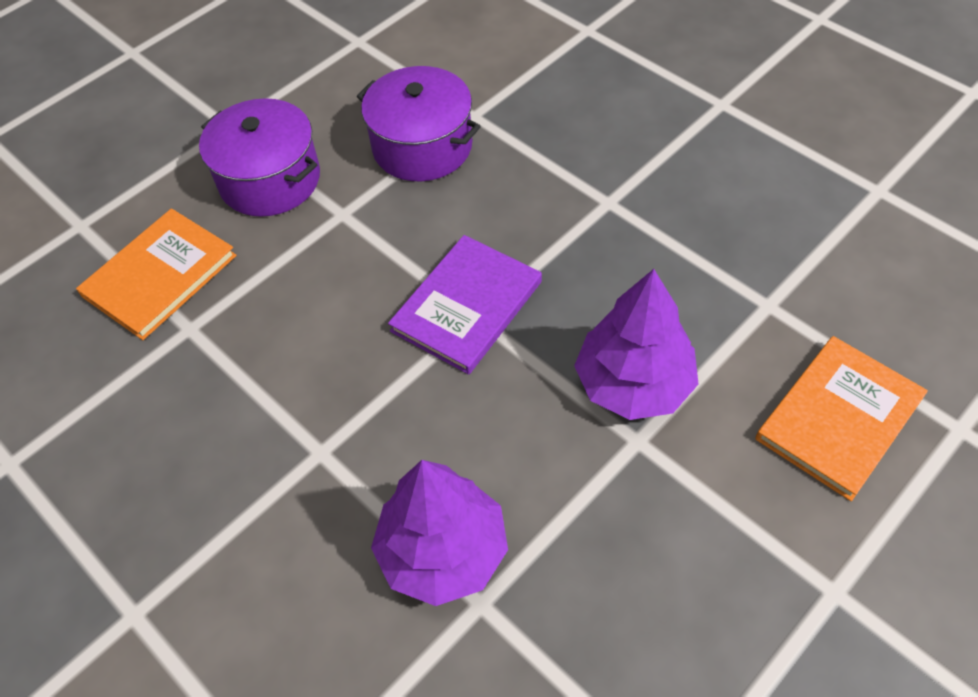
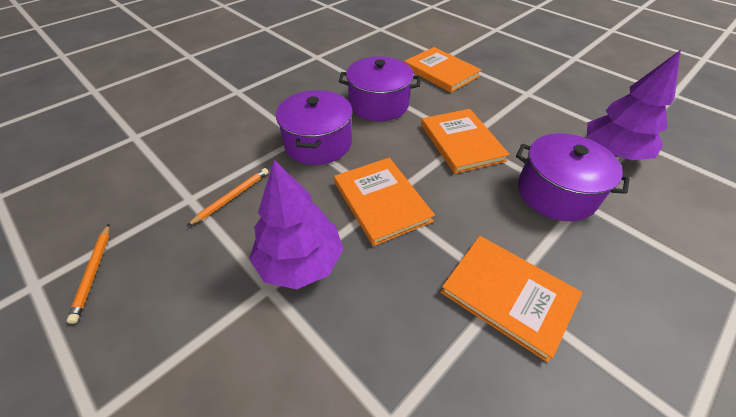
orange book: 2 -> 4
orange pencil: 0 -> 2
purple book: 1 -> 0
purple pot: 2 -> 3

